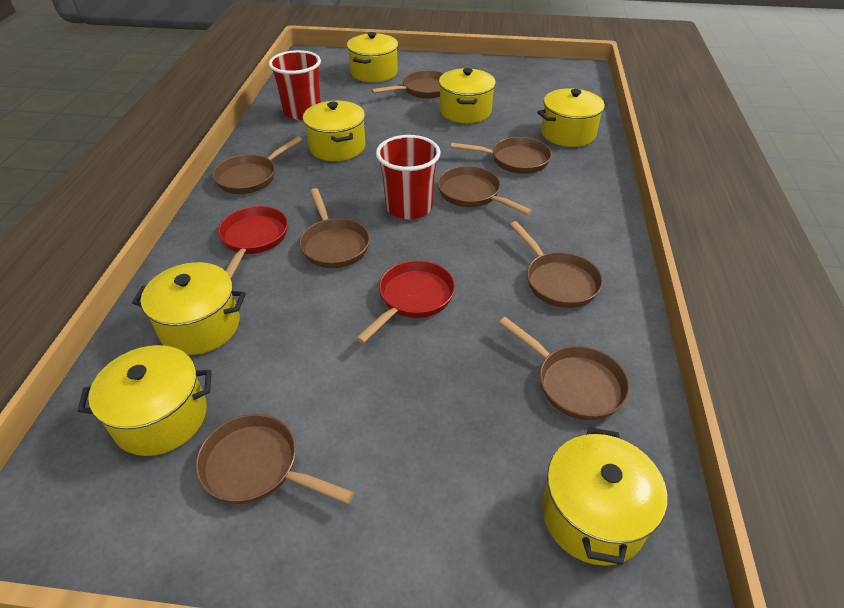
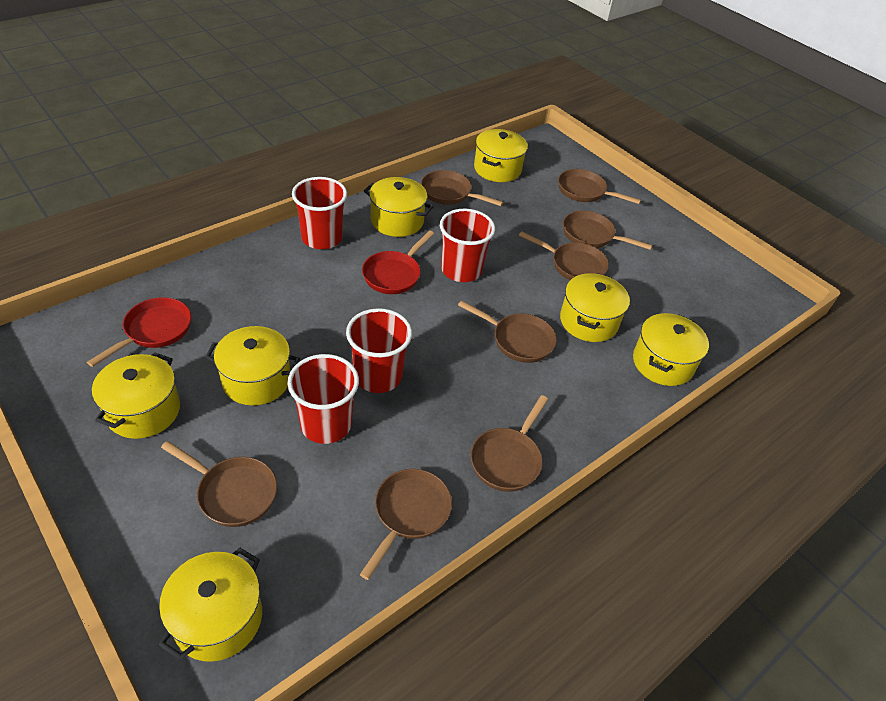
red cup: 2 -> 4

